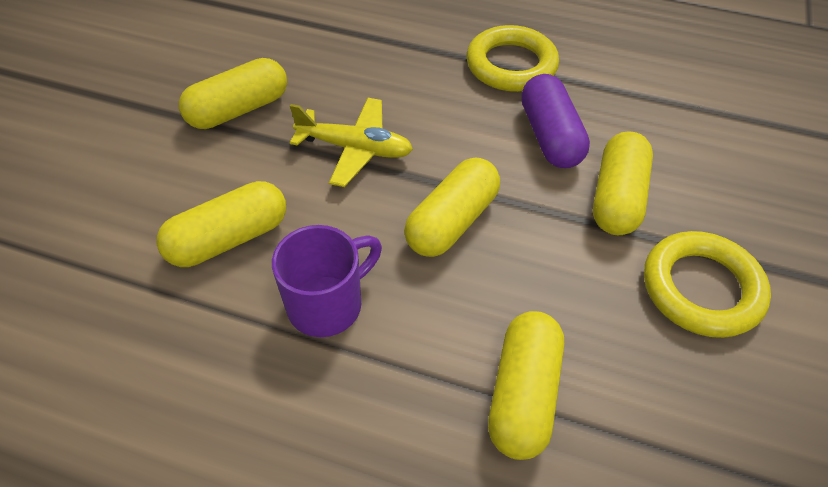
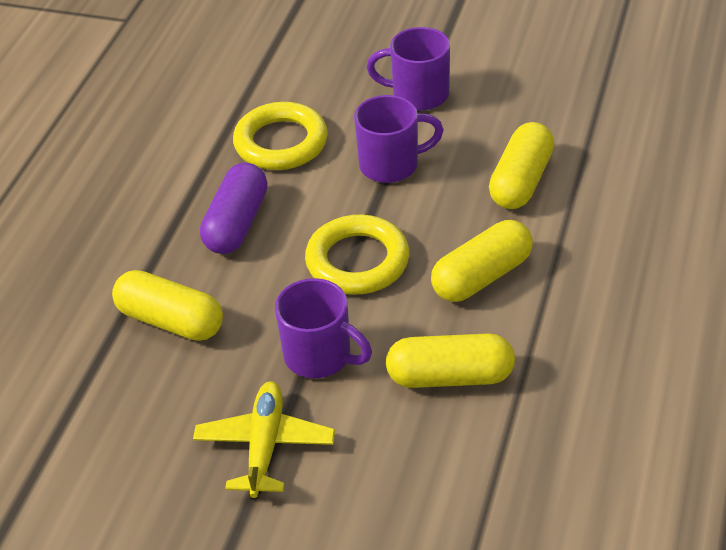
purple mug: 1 -> 3
yellow capsule: 5 -> 4

